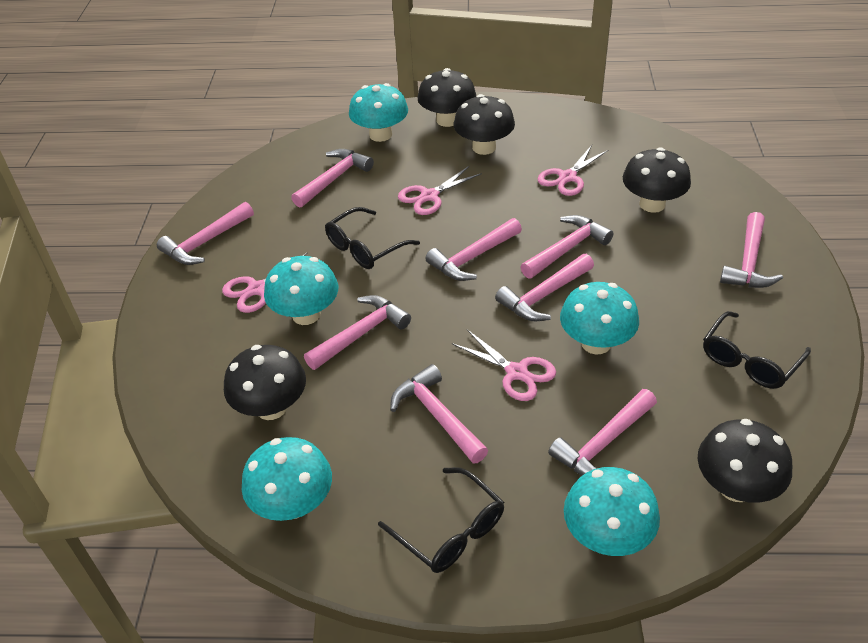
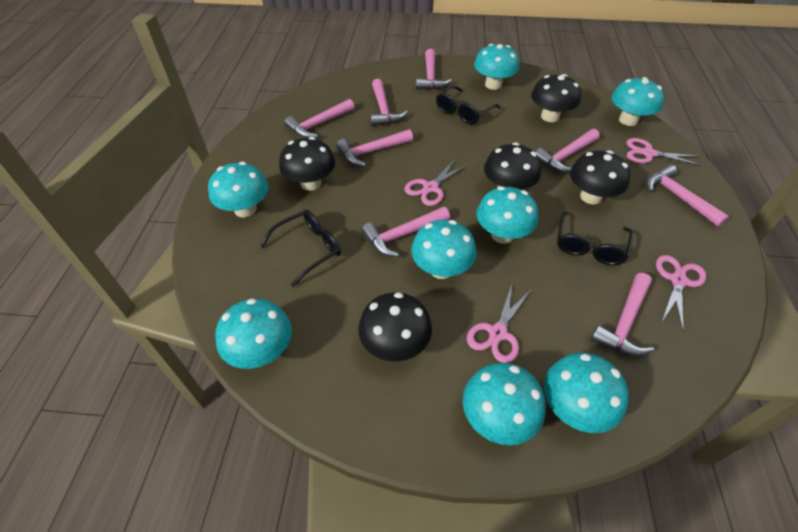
pink hammer: 9 -> 8
turquoise mushroom: 5 -> 8

